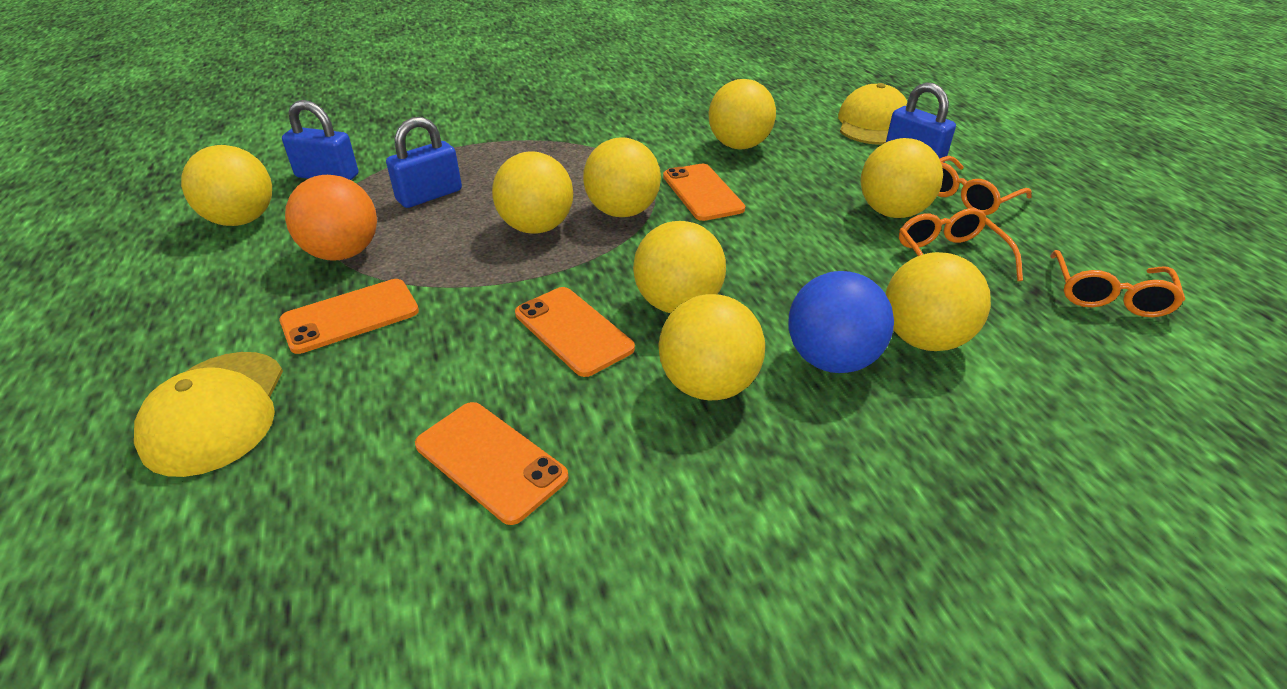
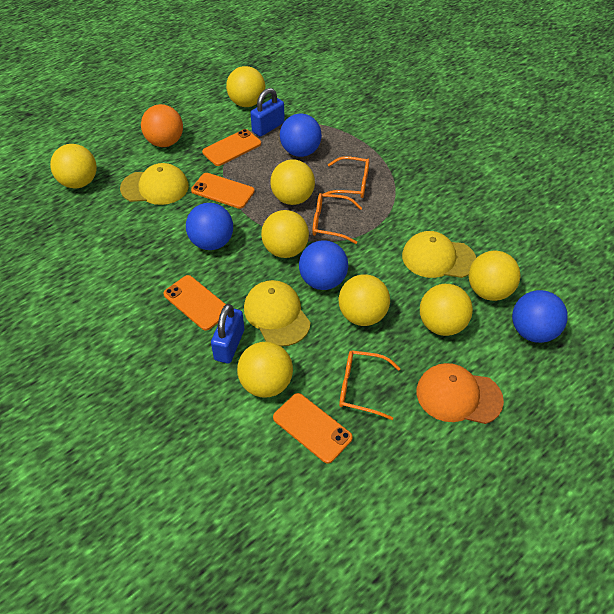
blue ball: 1 -> 4
blue padlock: 3 -> 2
orange cap: 0 -> 1
yellow cap: 2 -> 3

